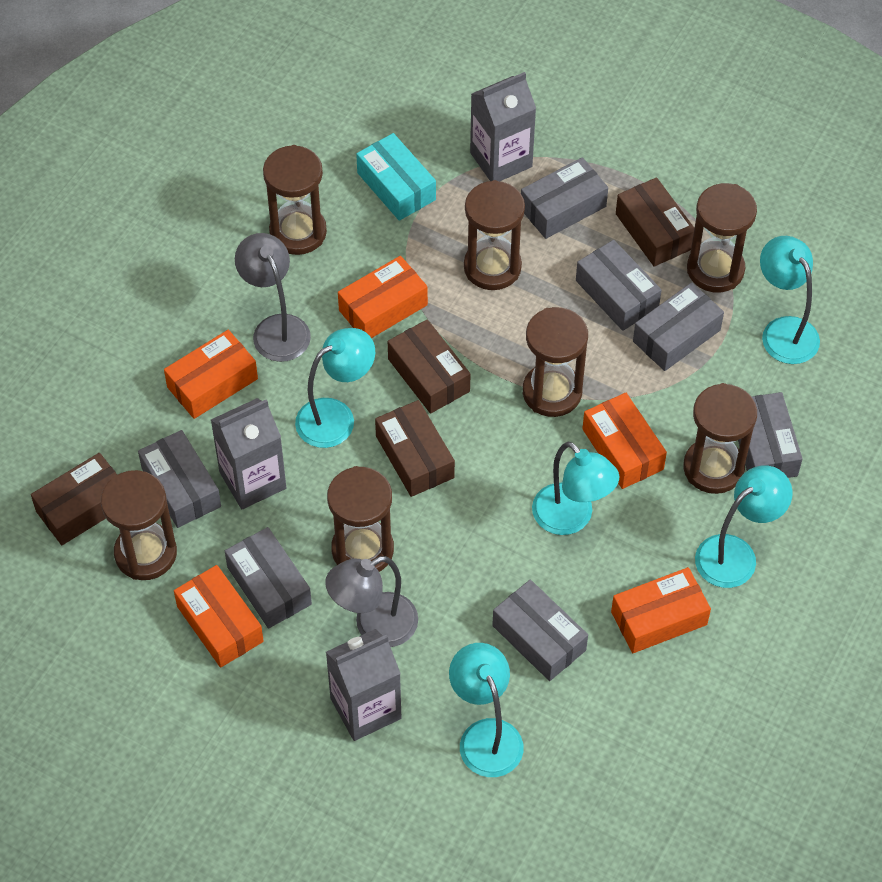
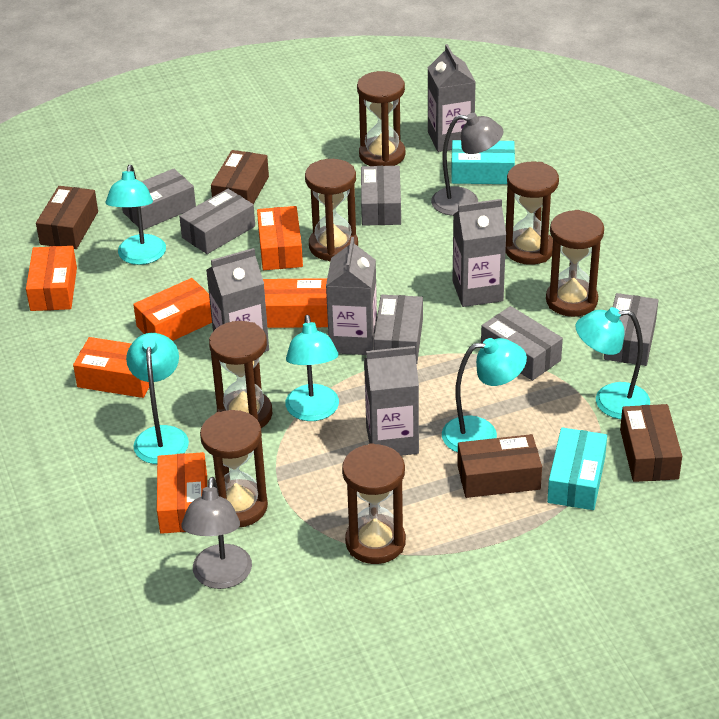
grey box: 7 -> 6
grey carton: 3 -> 5
orange box: 5 -> 6
turquoise box: 1 -> 2

